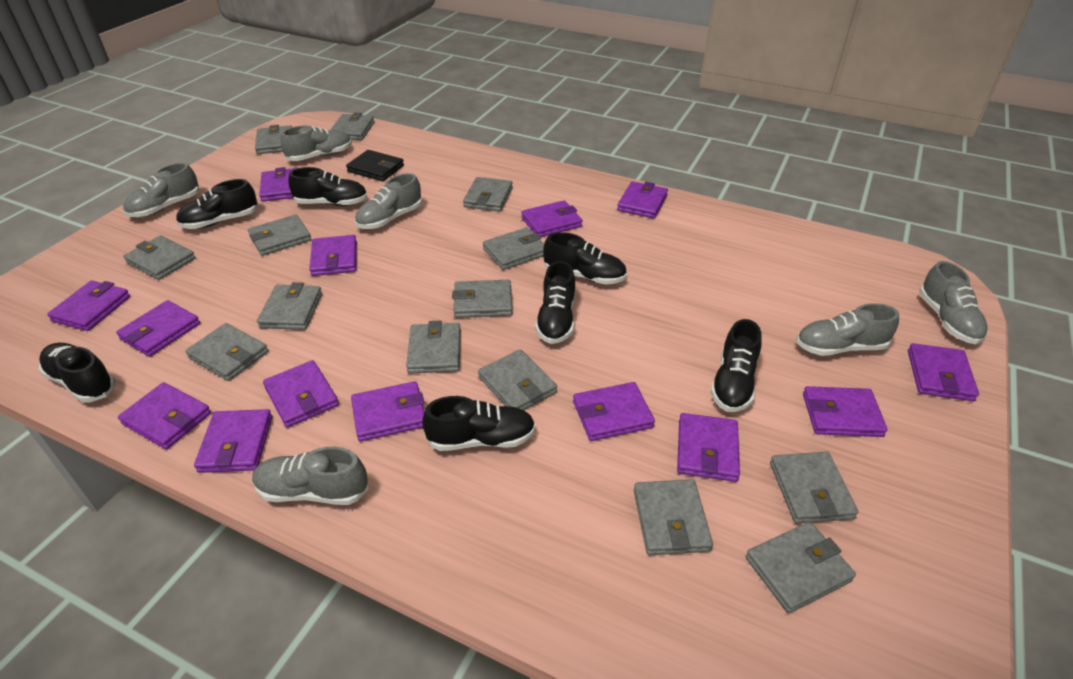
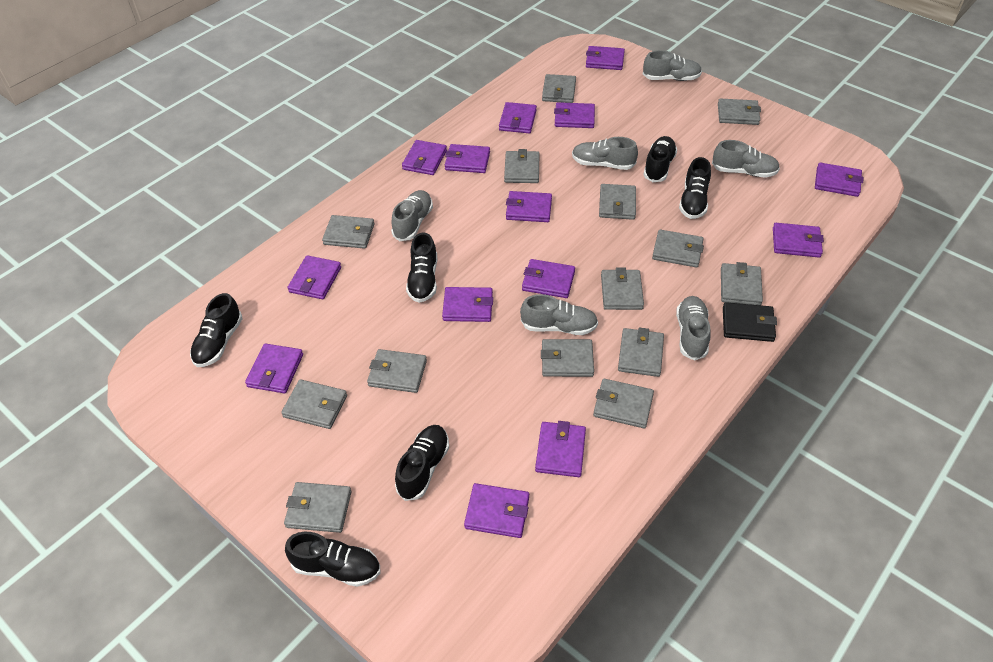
black shoe: 7 -> 6

